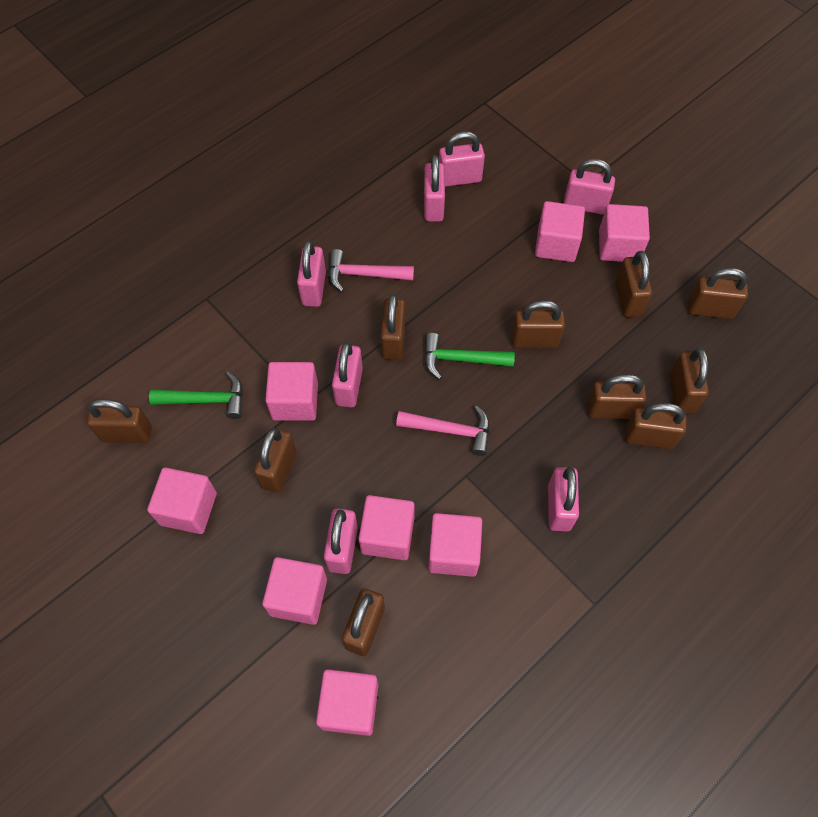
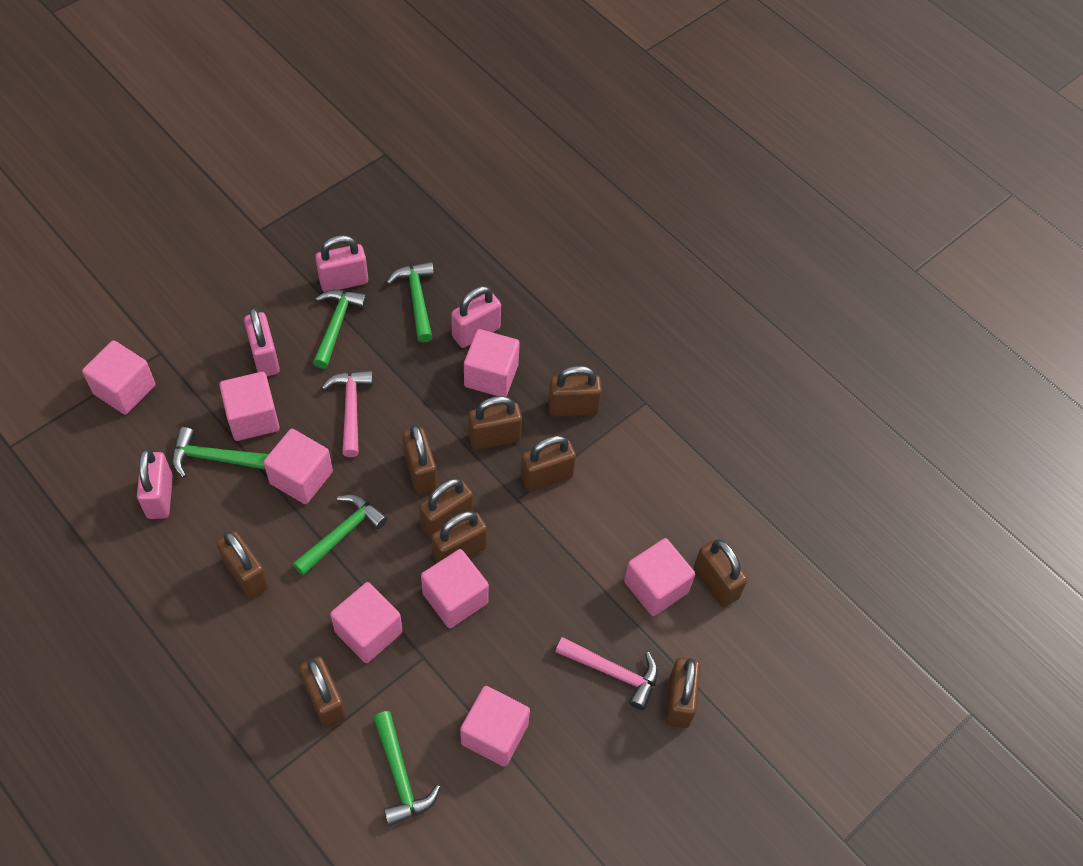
green hammer: 2 -> 5
pink padlock: 7 -> 4

